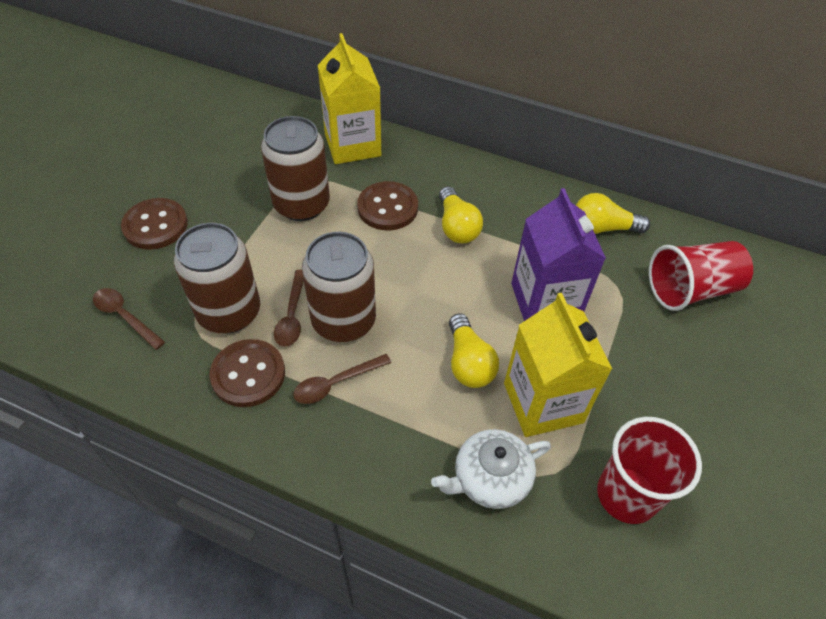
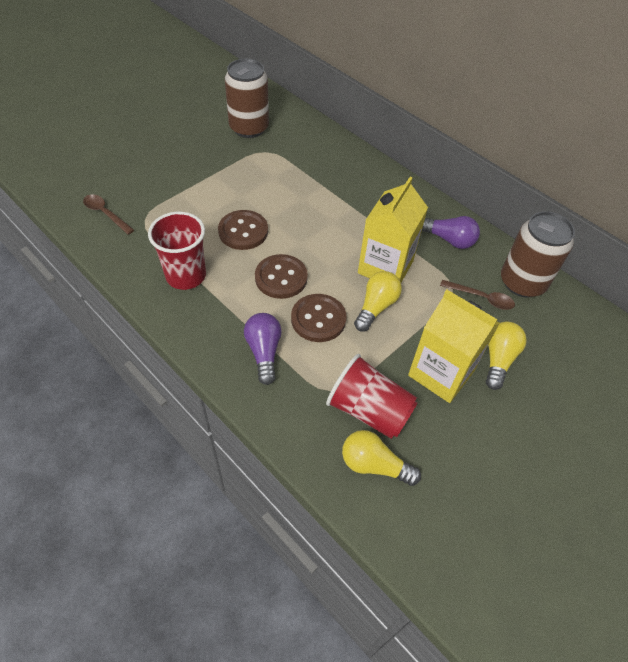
brown can: 3 -> 2
brown spoon: 3 -> 2
purple carton: 1 -> 0
purple light bulb: 0 -> 2
white teapot: 1 -> 0

